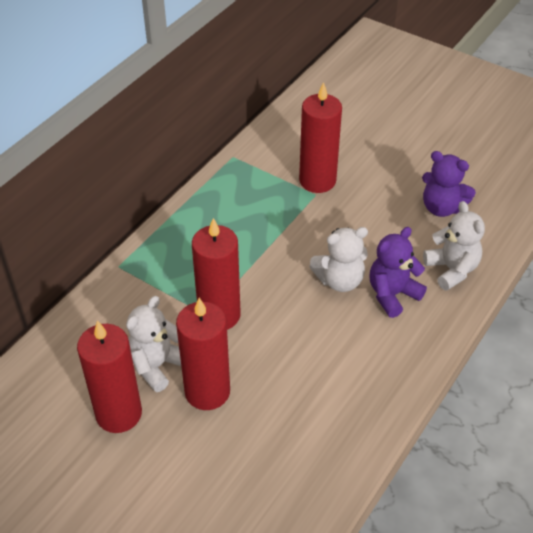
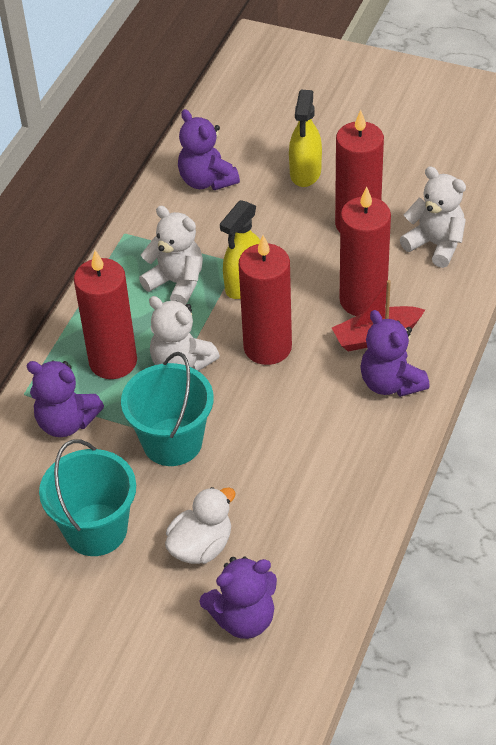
purple teddy bear: 2 -> 4
red boat: 0 -> 1
turquoise bucket: 0 -> 2
white duck: 0 -> 1
yellow spray bottle: 0 -> 2

